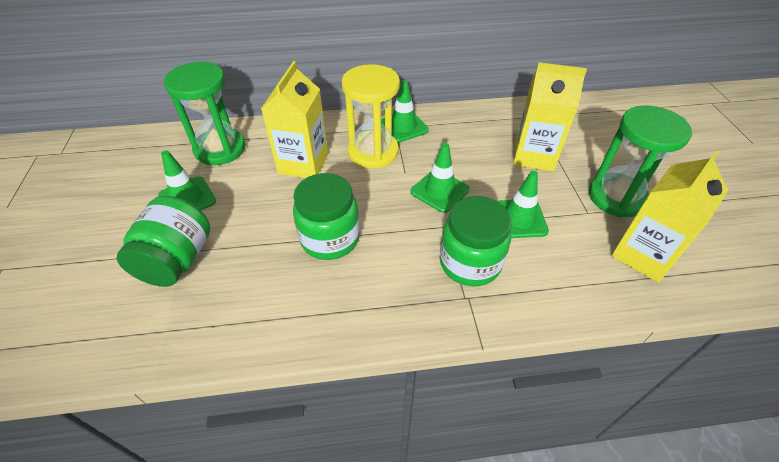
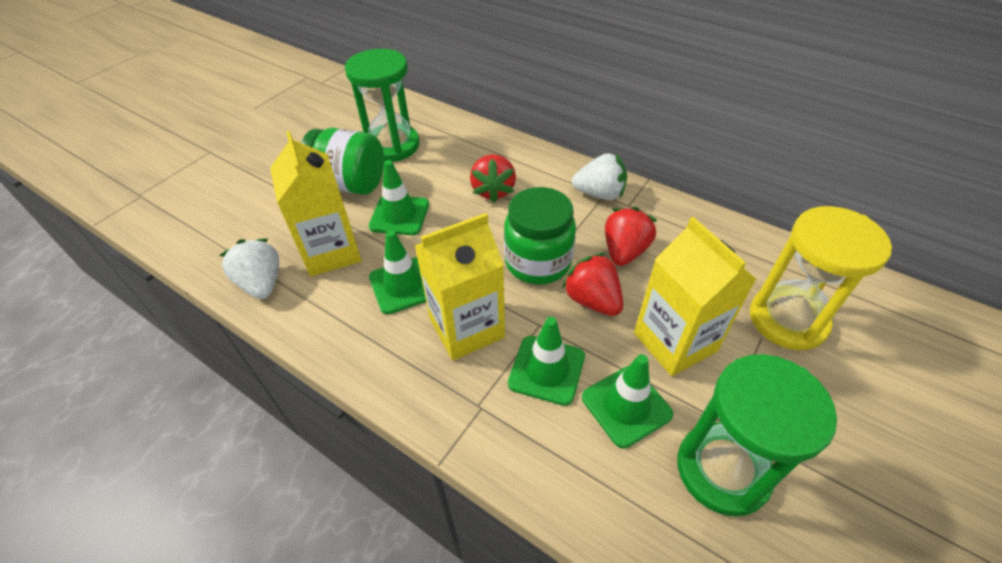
green jar: 3 -> 2
red strawberry: 0 -> 3
white strawberry: 0 -> 2

